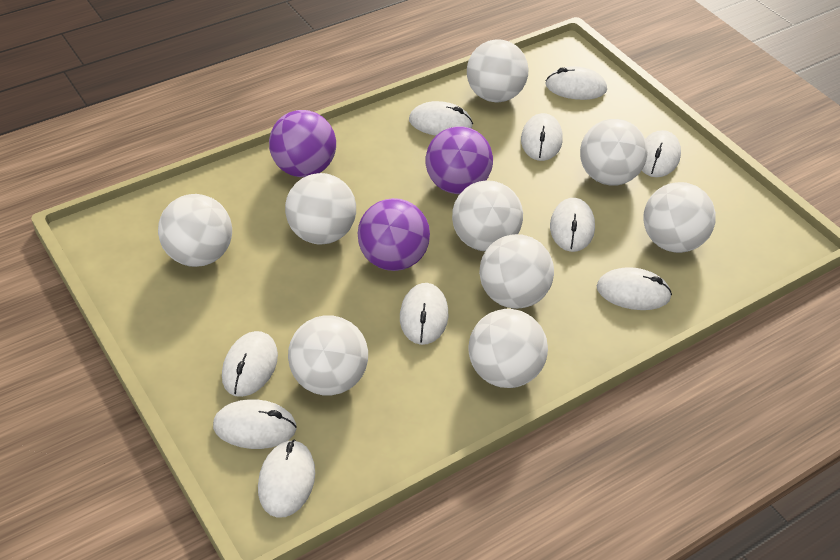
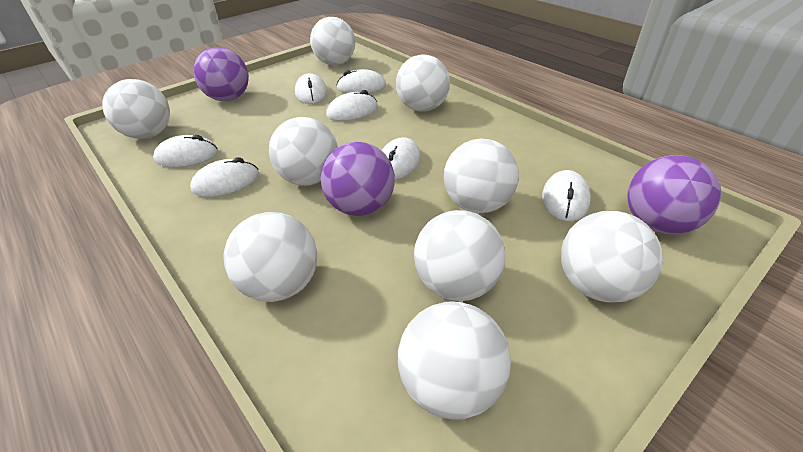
white mouse: 10 -> 7

